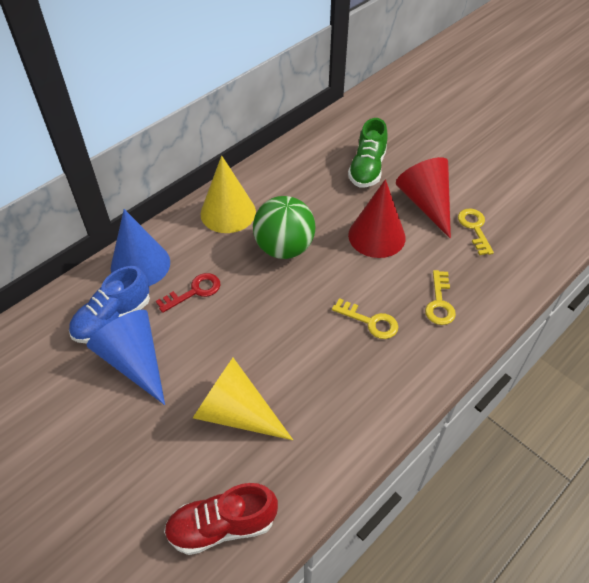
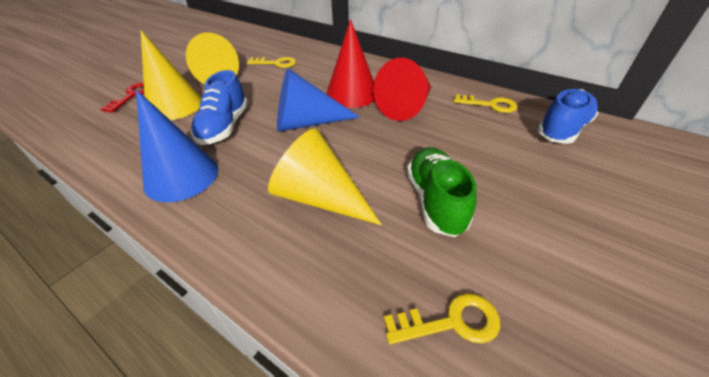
blue shoe: 1 -> 2
green ball: 1 -> 0
red shoe: 1 -> 0
yellow cone: 2 -> 3

